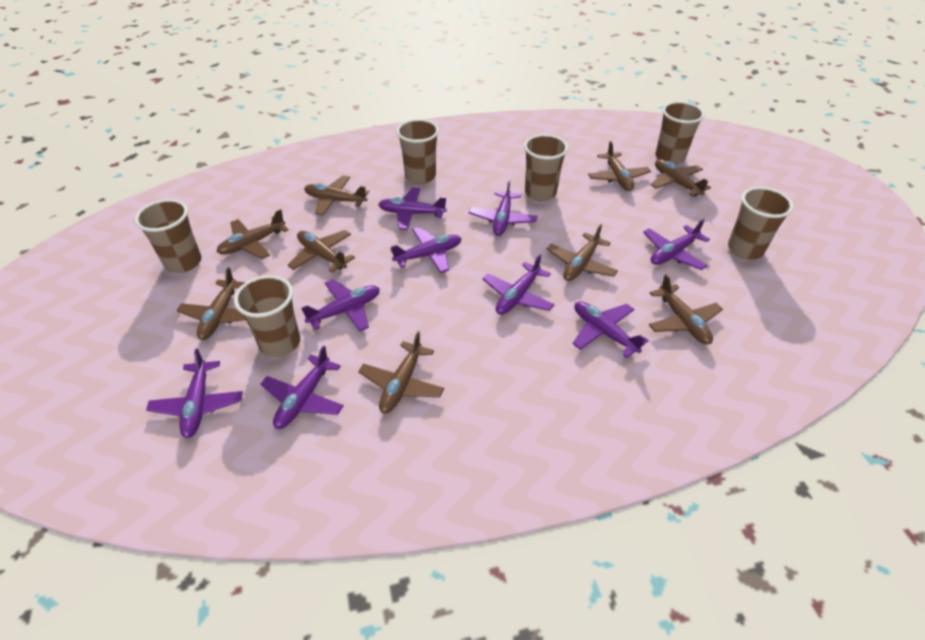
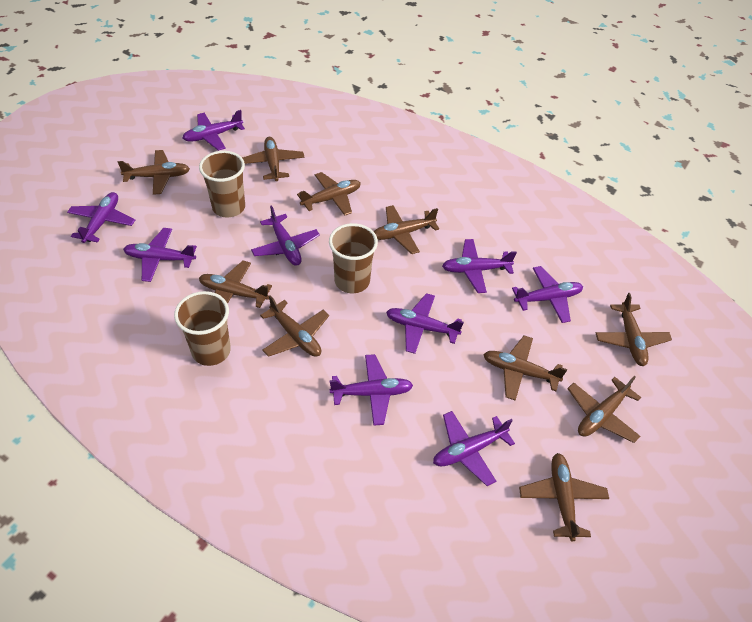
brown cup: 6 -> 3
brown plane: 9 -> 10

